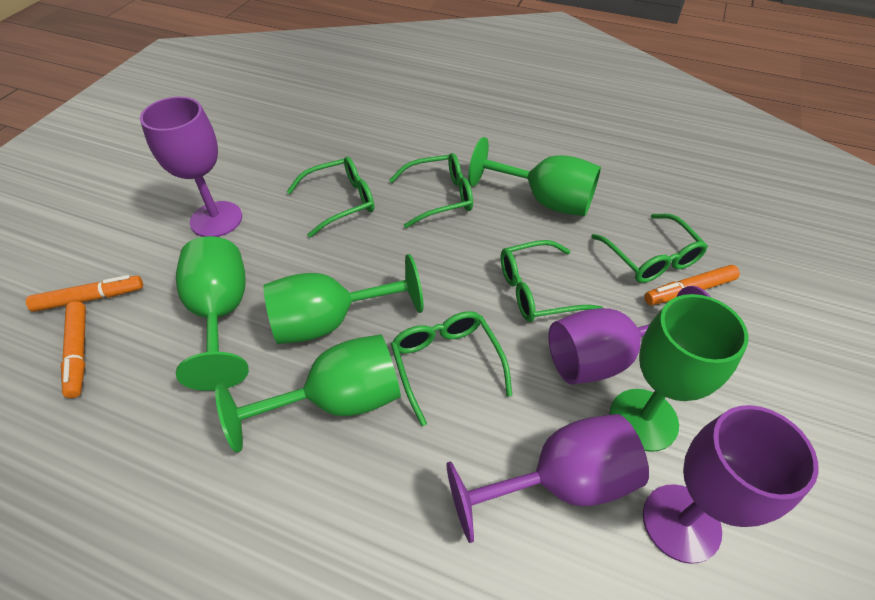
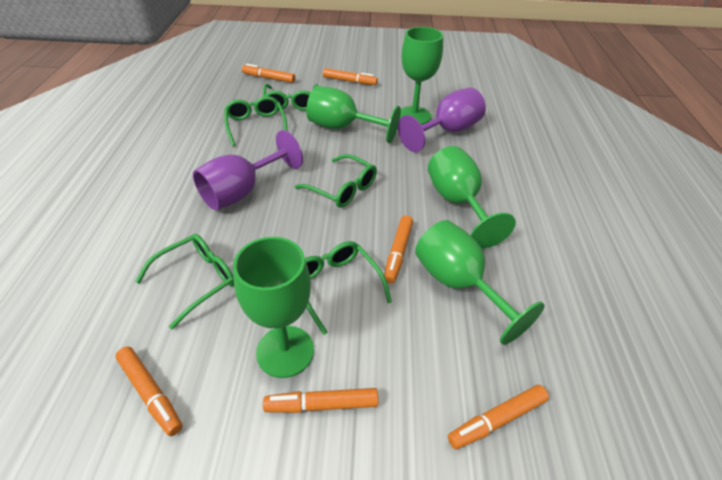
orange marker: 3 -> 6
purple goblet: 4 -> 2

